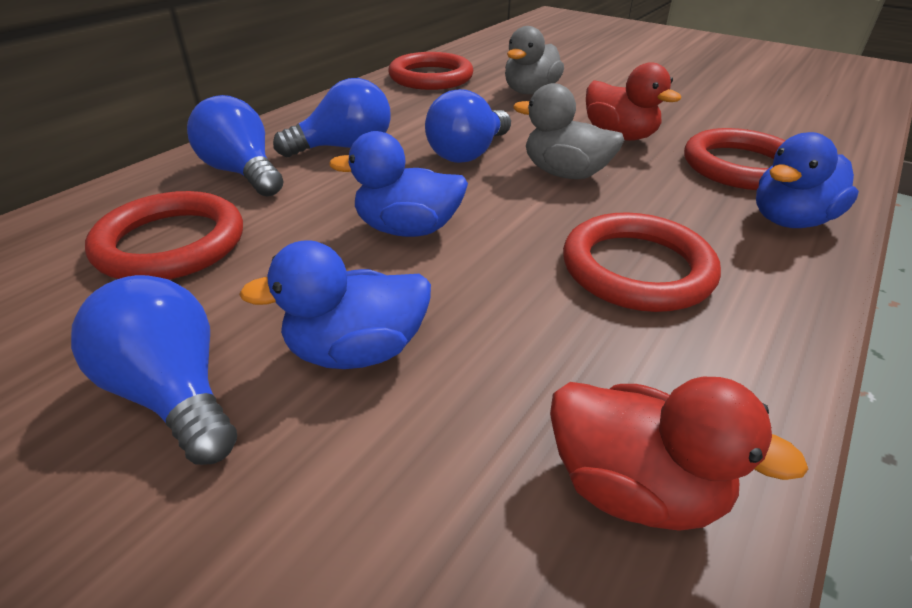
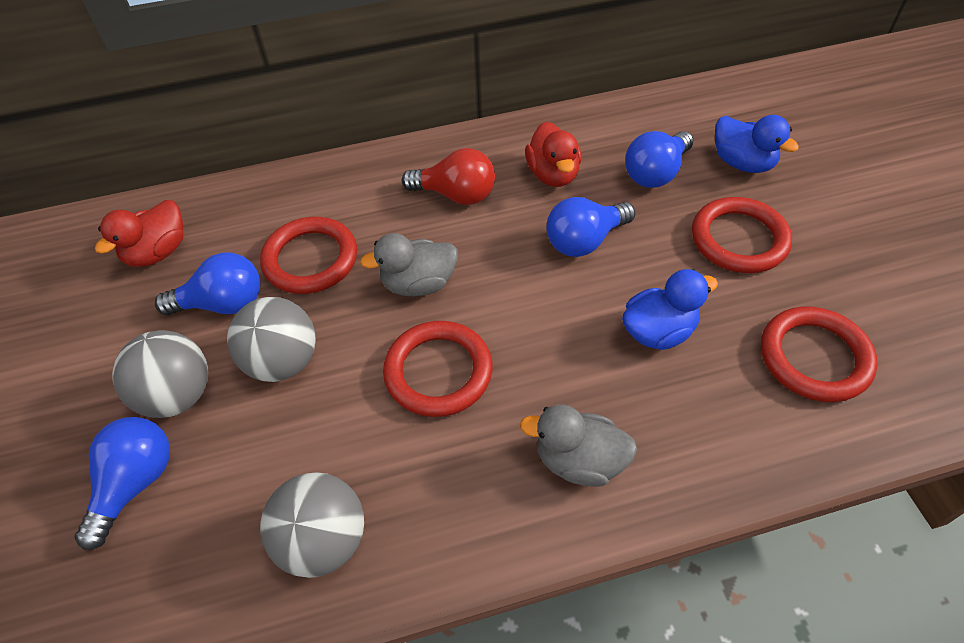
blue duck: 3 -> 2
grey ball: 0 -> 3
red light bulb: 0 -> 1

